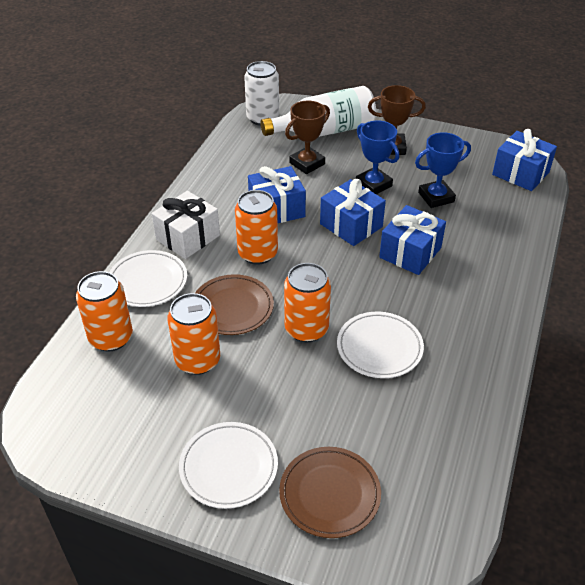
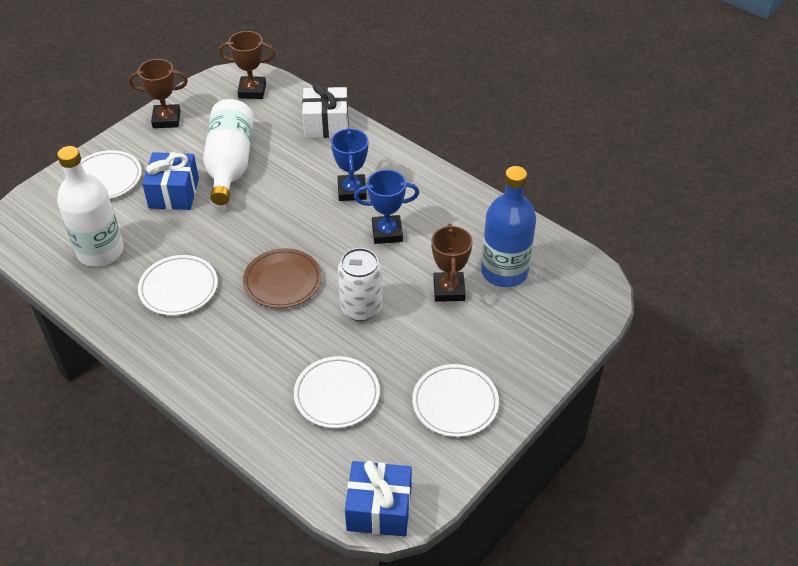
blue bottle: 0 -> 1
blue gift: 4 -> 2
brown plate: 2 -> 1
brown trophy: 2 -> 3
orange can: 4 -> 0
white bottle: 1 -> 2
white plate: 3 -> 4

